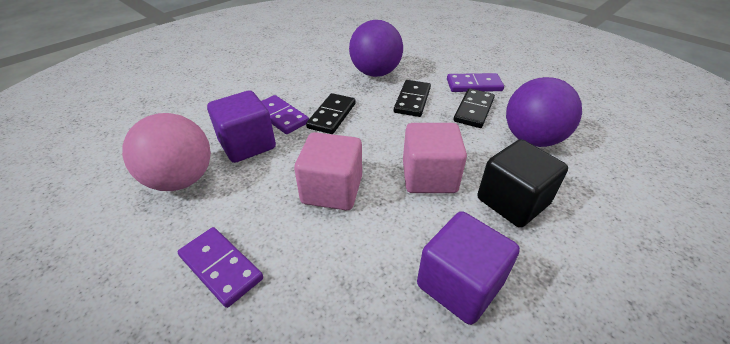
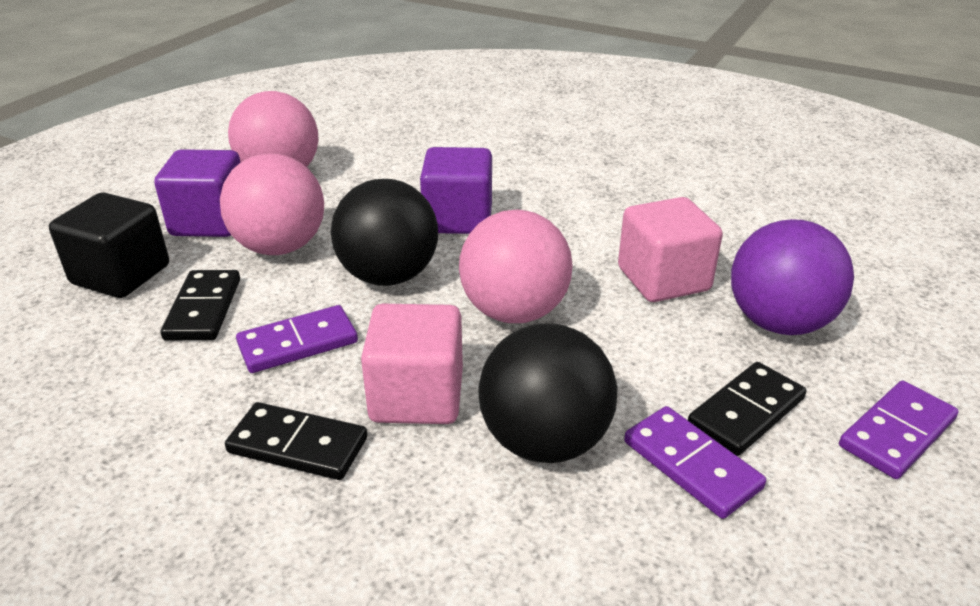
black ball: 0 -> 2
pink ball: 1 -> 3
purple ball: 2 -> 1

